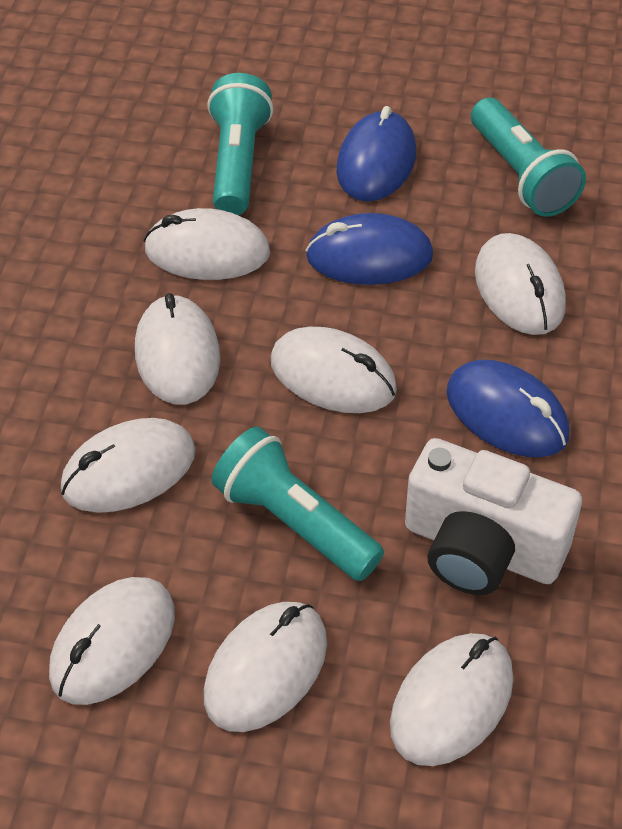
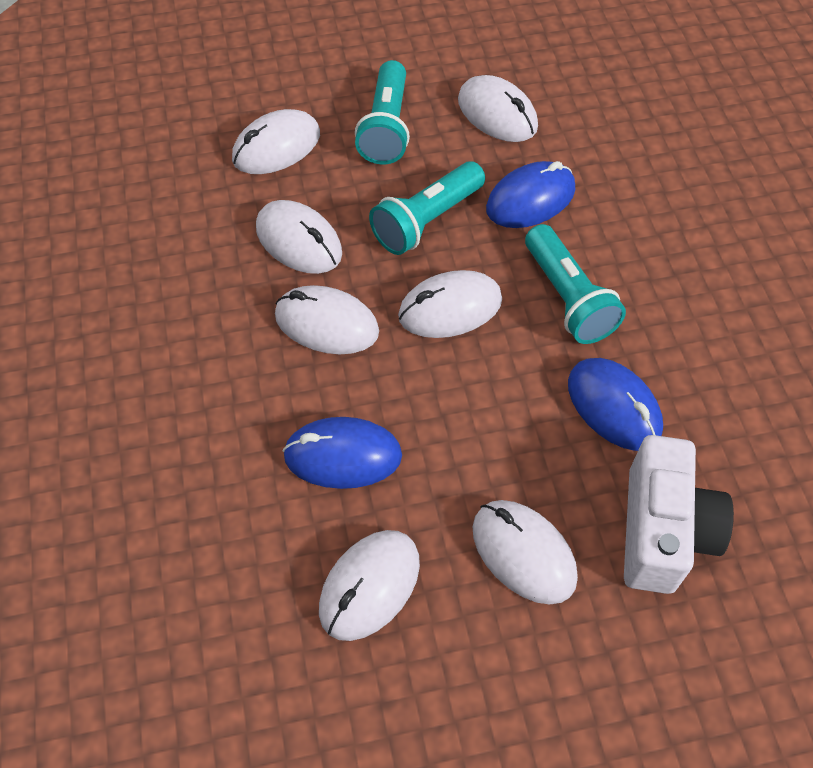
white mouse: 8 -> 7

